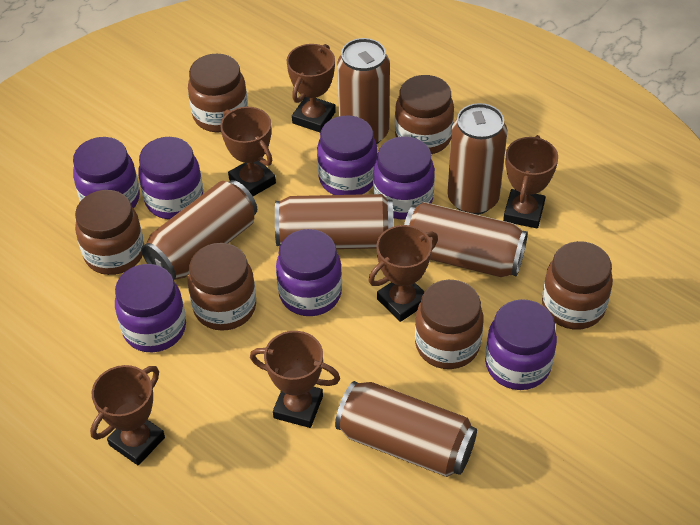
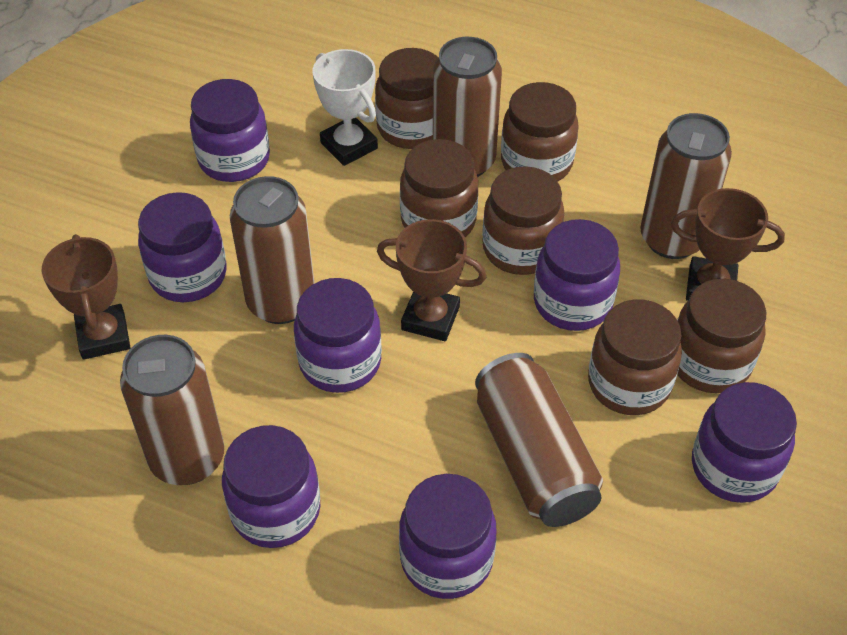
brown can: 6 -> 5
brown trophy: 6 -> 3
white trophy: 0 -> 1

